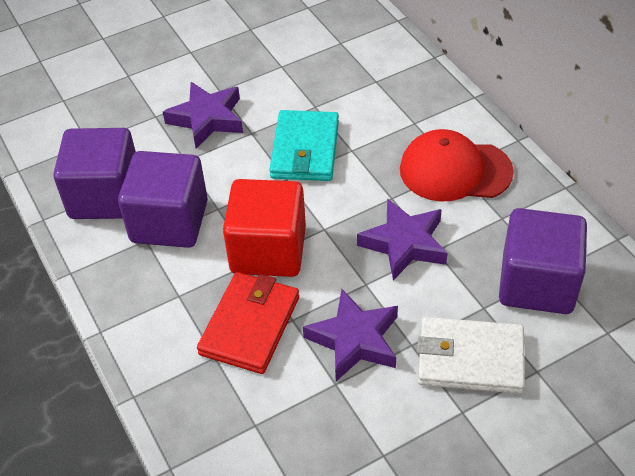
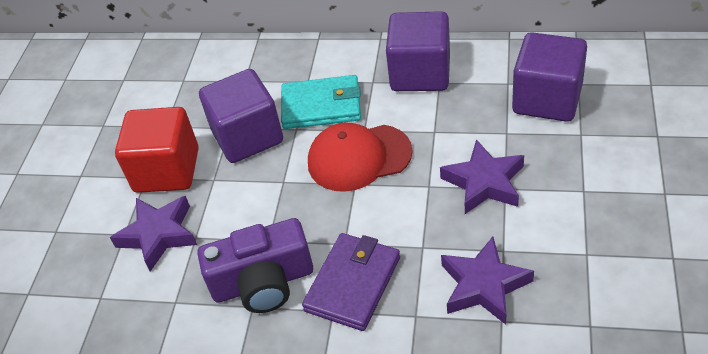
purple camera: 0 -> 1
purple wallet: 0 -> 1
red wallet: 1 -> 0
white wallet: 1 -> 0

